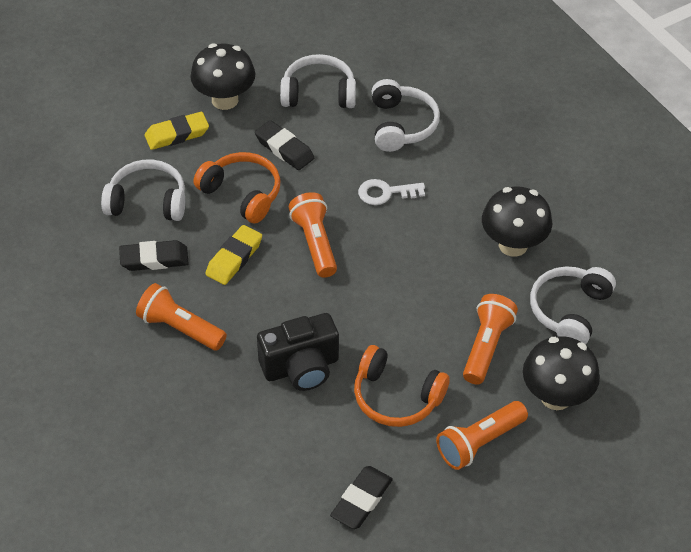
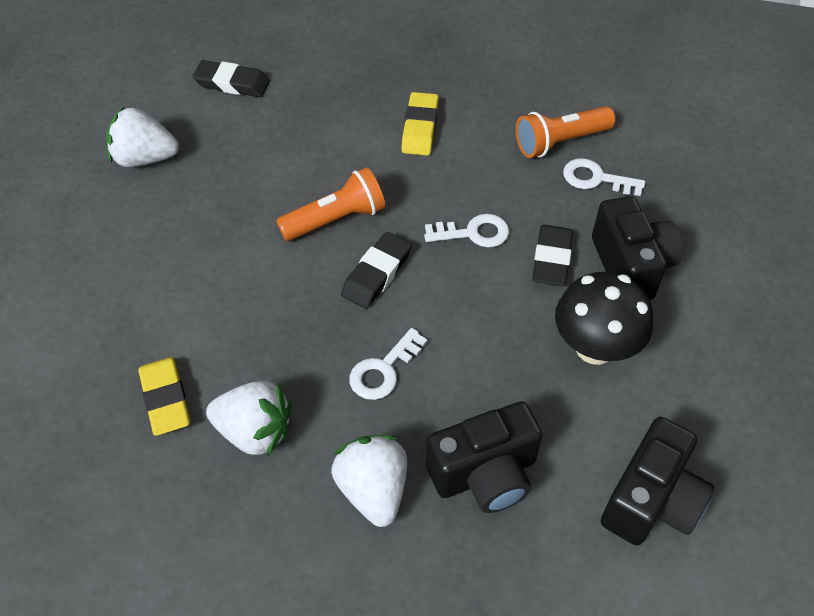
black camera: 1 -> 3
black mushroom: 3 -> 1
orange flashlight: 4 -> 2
orange headphones: 2 -> 0
white headphones: 4 -> 0
white key: 1 -> 3
white strawberry: 0 -> 3

